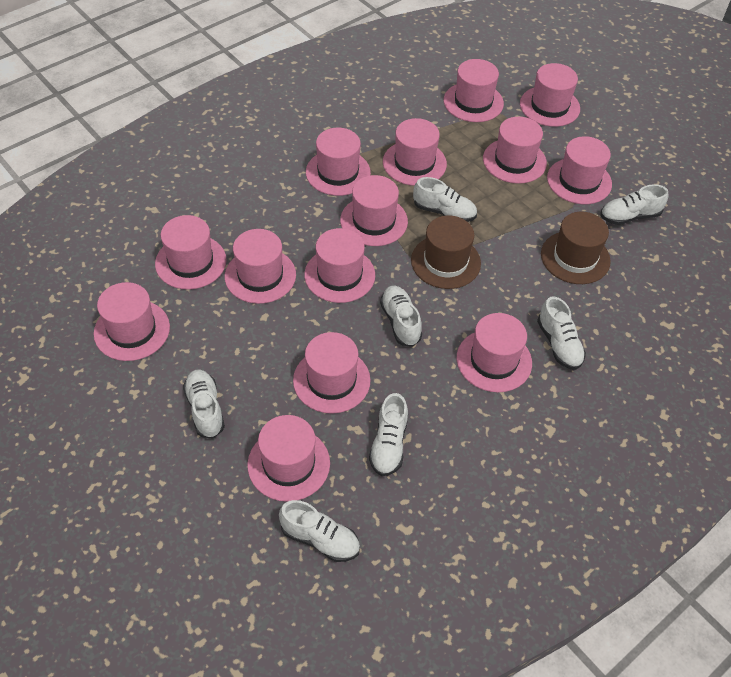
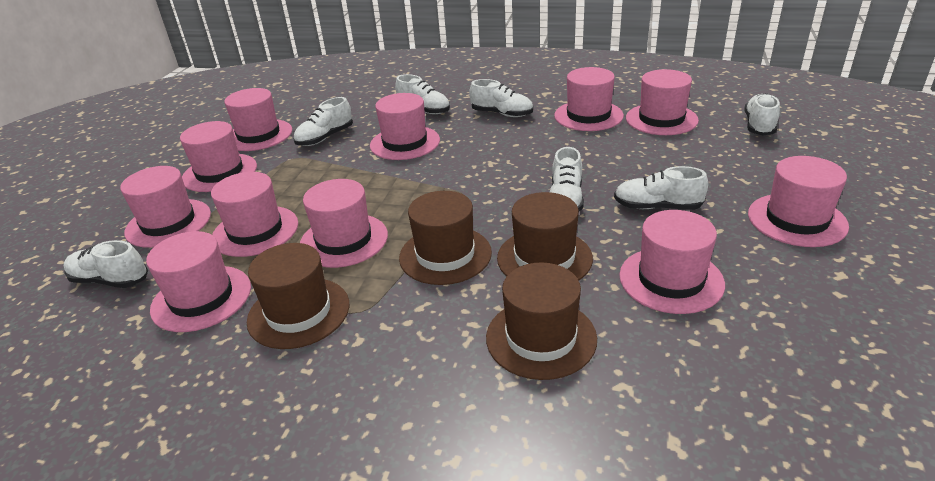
brown hat: 2 -> 4
pink hat: 14 -> 11

